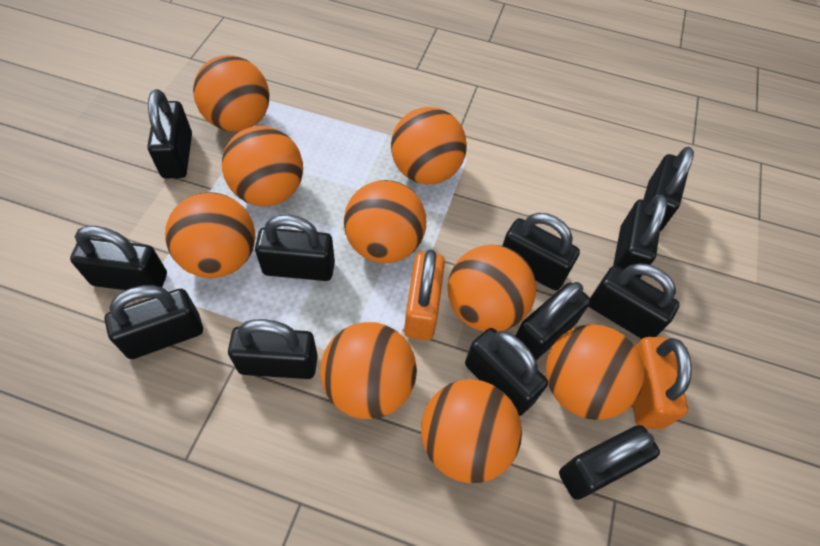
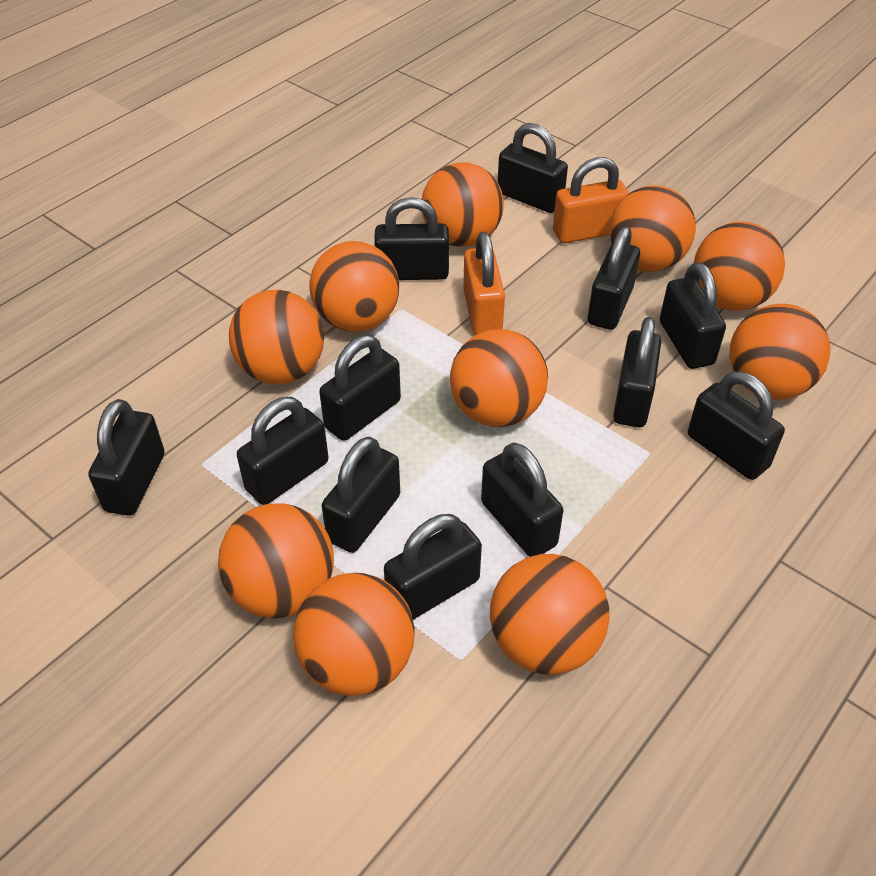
orange ball: 9 -> 10

